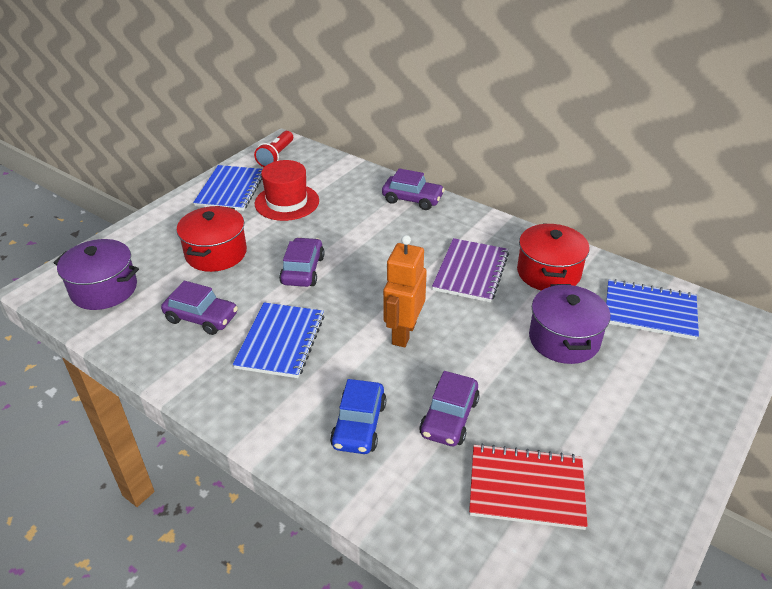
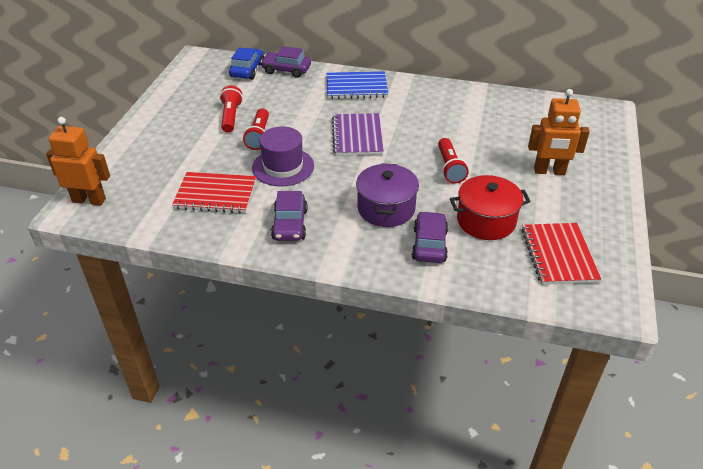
blue notebook: 3 -> 1
orange robot: 1 -> 2
purple car: 4 -> 3
purple hat: 0 -> 1
purple pot: 2 -> 1
red flashlight: 1 -> 3
red hat: 1 -> 0
red notebook: 1 -> 2
red pot: 2 -> 1

